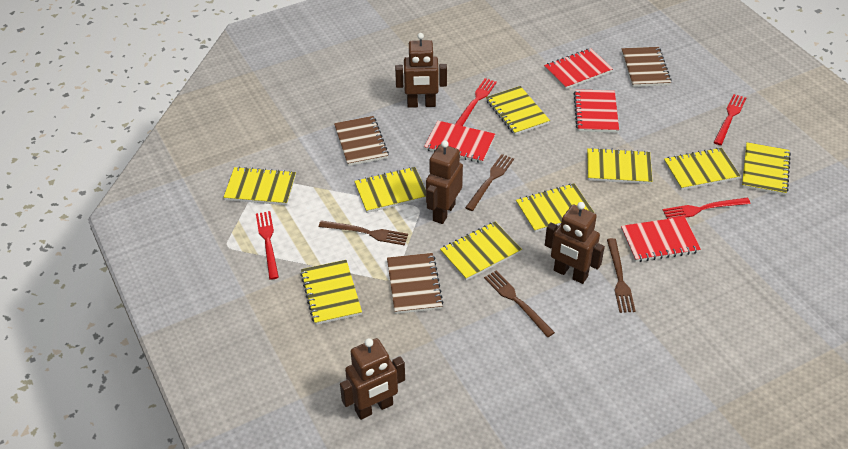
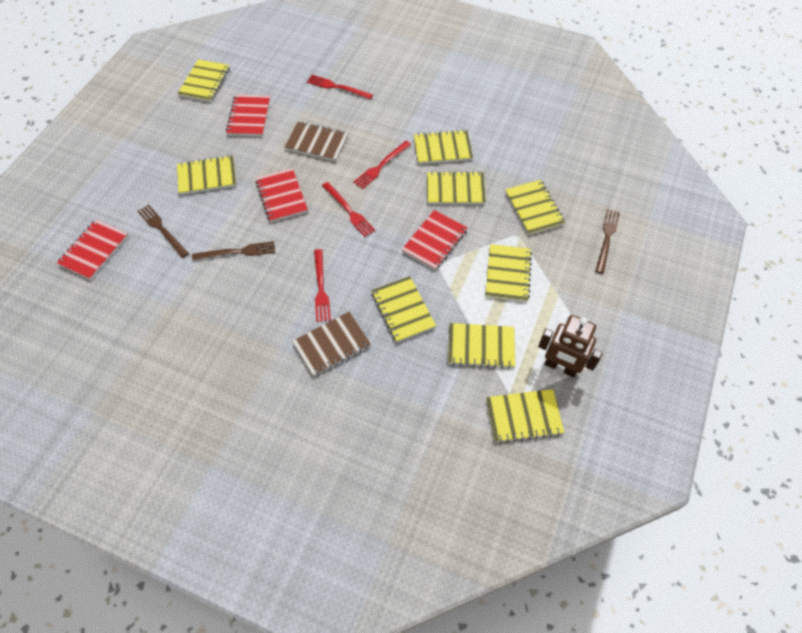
brown fork: 4 -> 3
brown notebook: 3 -> 2
brown robot: 4 -> 1

